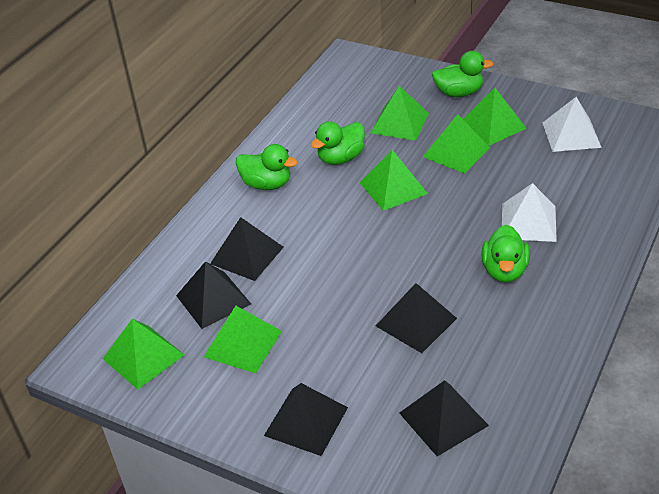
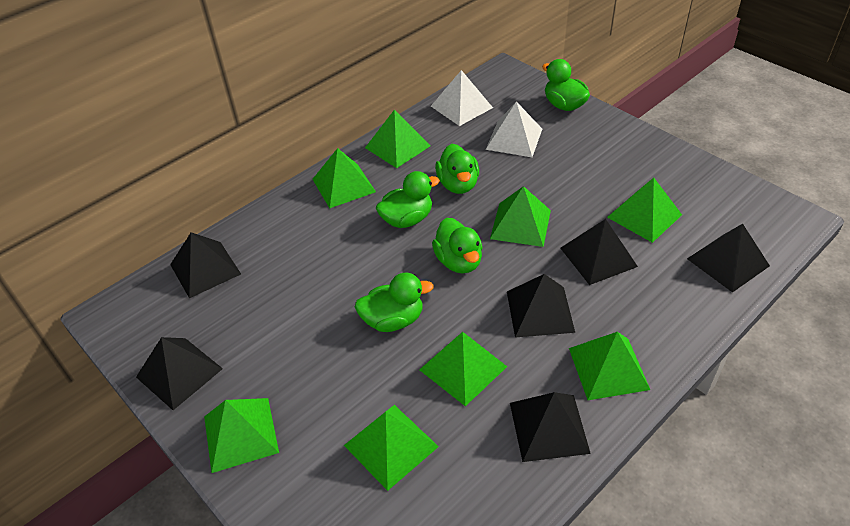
black pyramid: 5 -> 6
green duck: 4 -> 5
green pyramid: 6 -> 8

